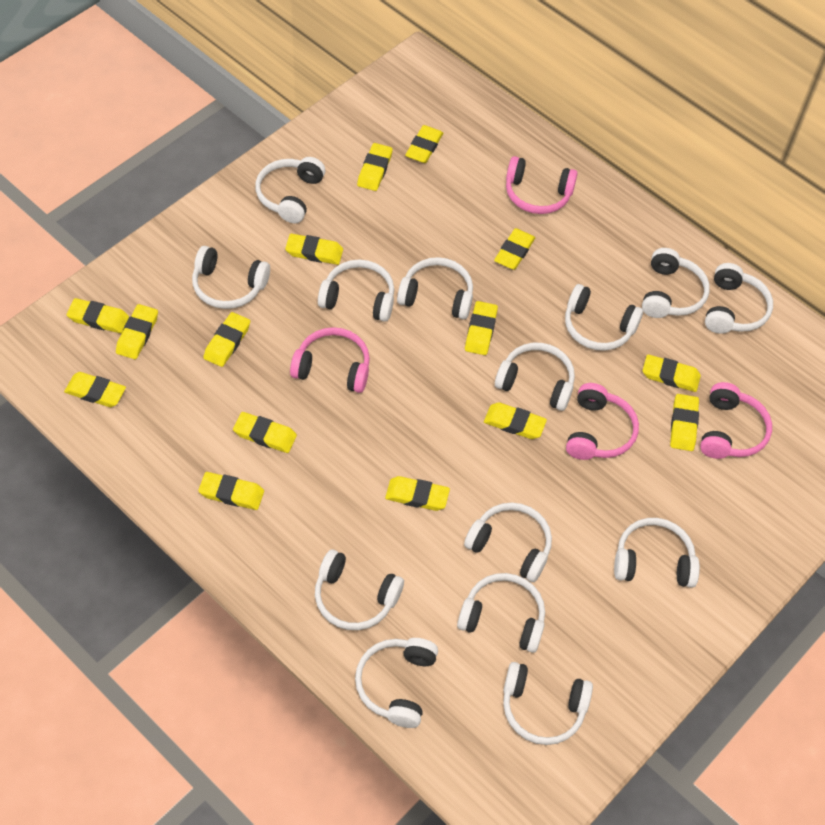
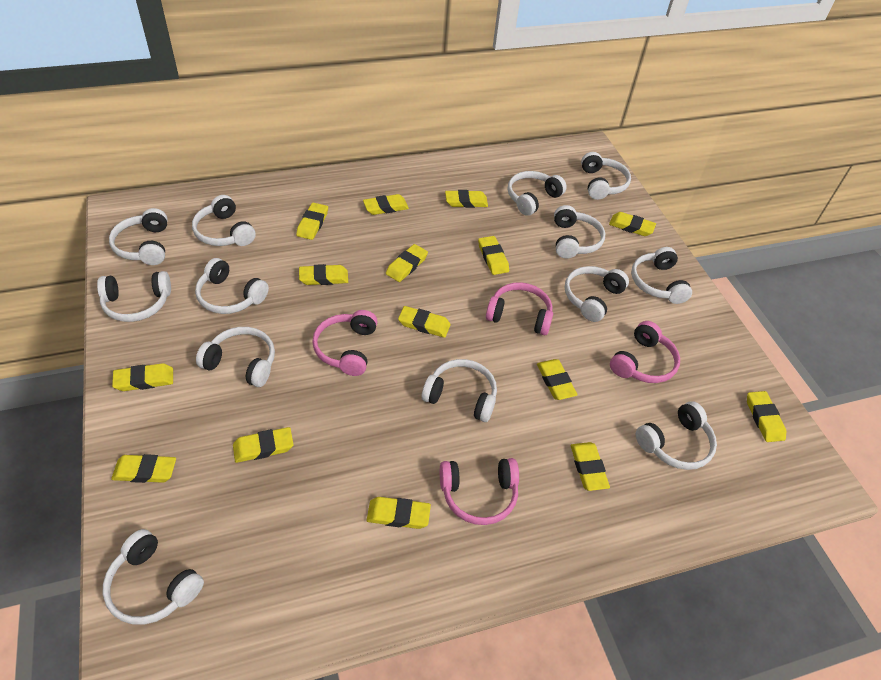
white headphones: 14 -> 13

